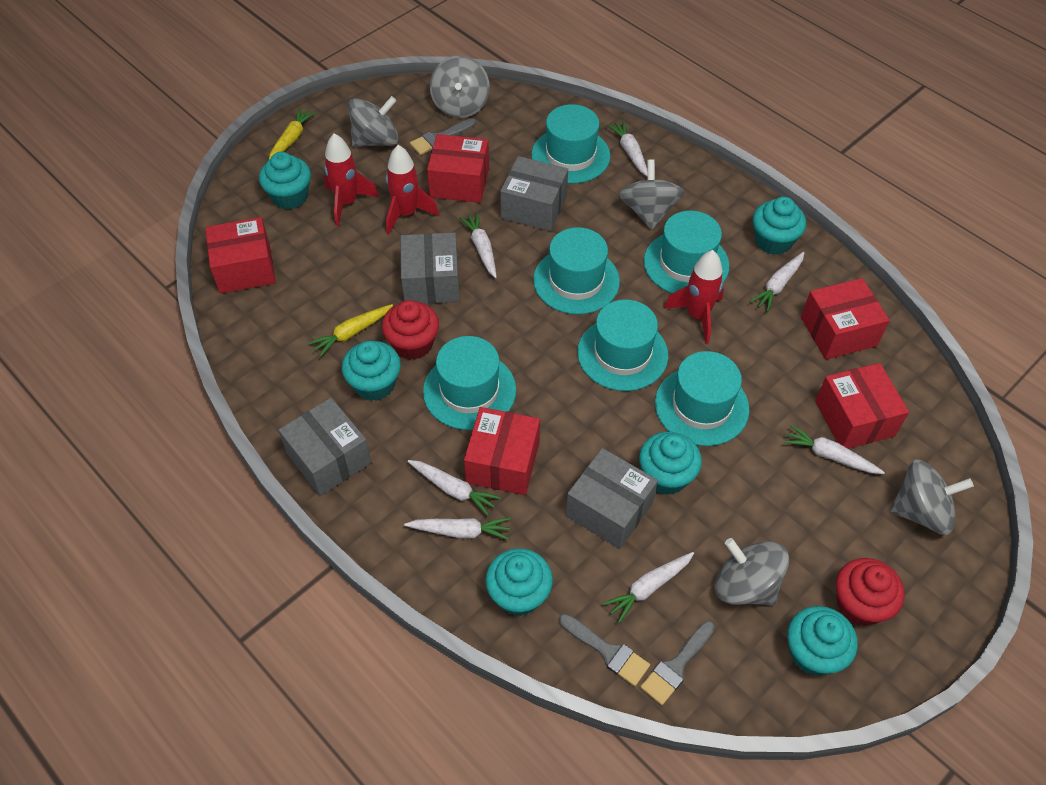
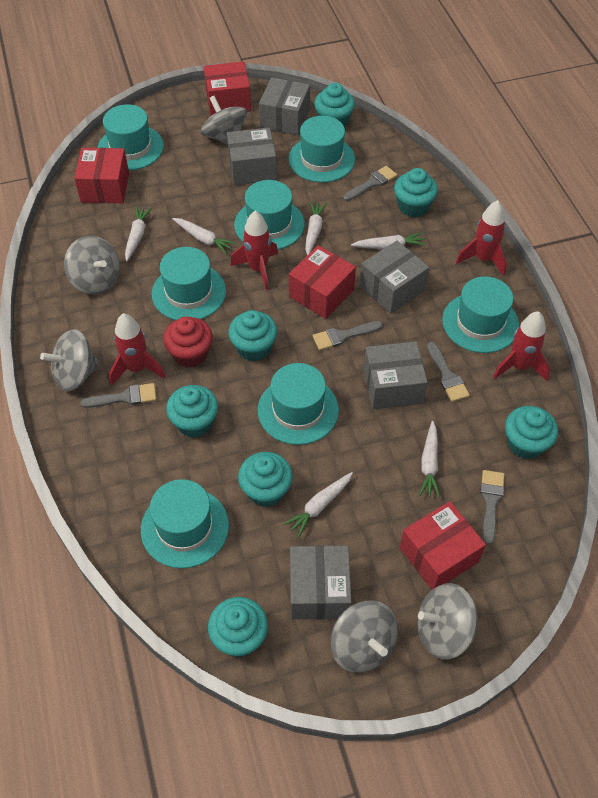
grey box: 4 -> 5
grey brush: 3 -> 5
red box: 5 -> 4
red cupcake: 2 -> 1
red rocket: 3 -> 4
turquoise cupcake: 6 -> 7
turquoise hat: 6 -> 7
white carrot: 7 -> 6
yellow carrot: 2 -> 0

